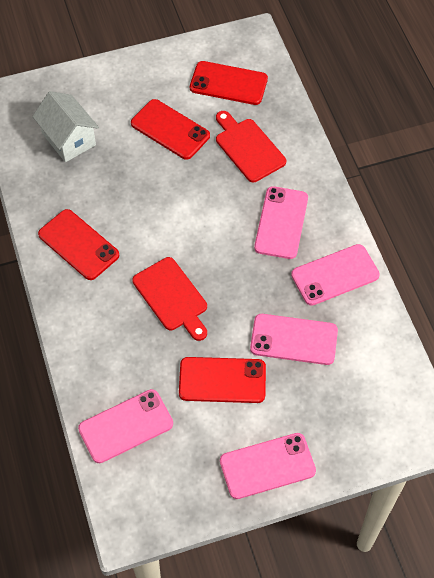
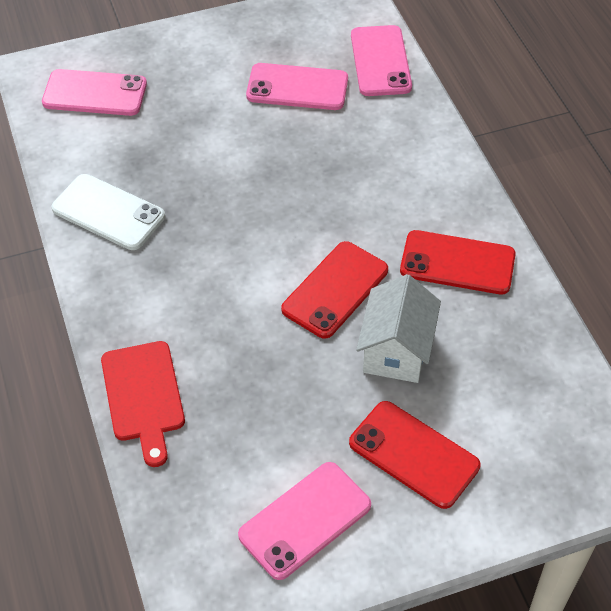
pink phone: 5 -> 4
red cutting board: 2 -> 1
red phone: 4 -> 3
white phone: 0 -> 1

